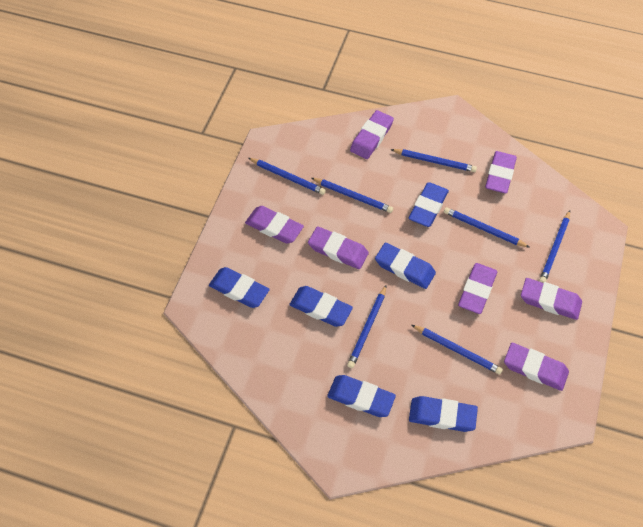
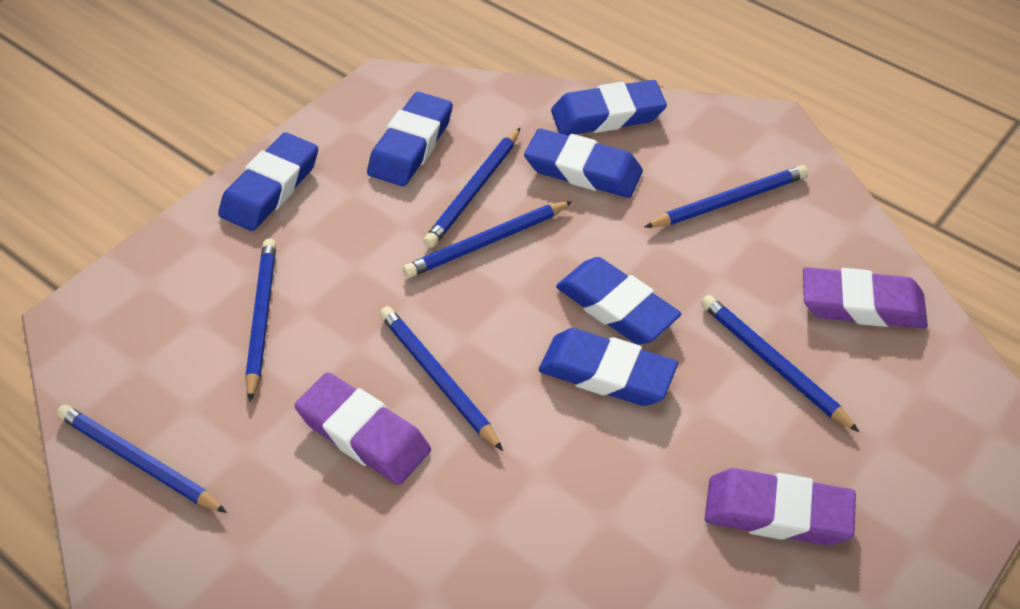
purple eraser: 7 -> 3

